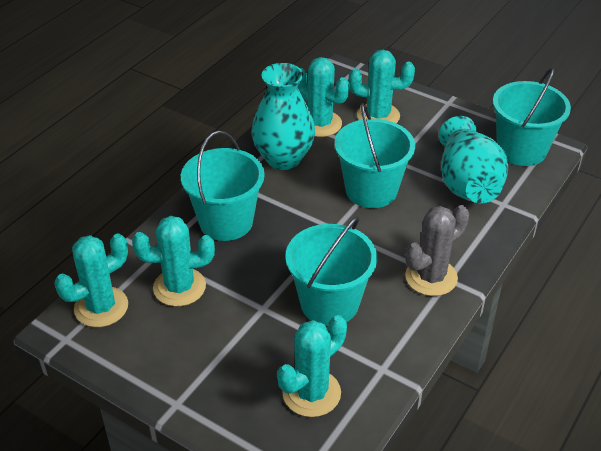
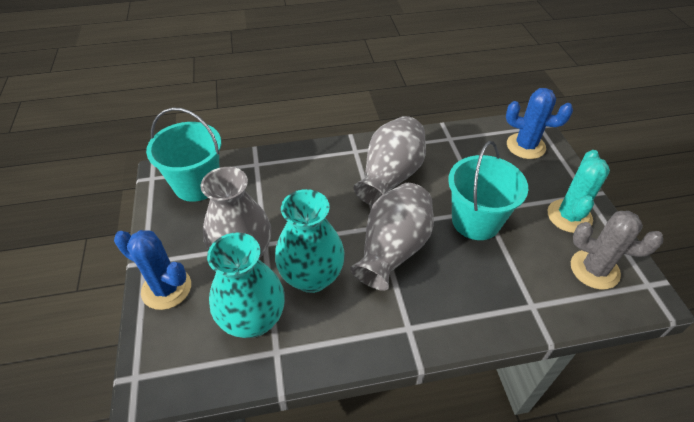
blue cactus: 0 -> 2
grey vase: 0 -> 3
turquoise bucket: 4 -> 2
turquoise cactus: 5 -> 1

